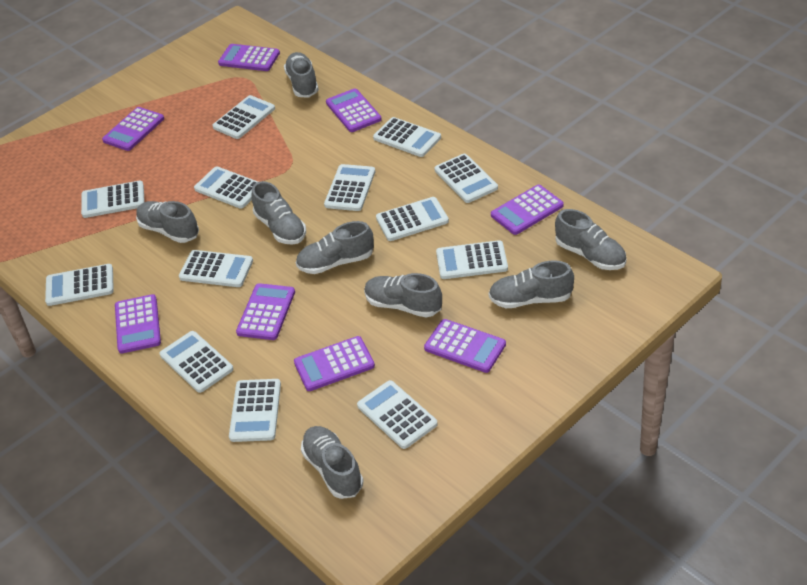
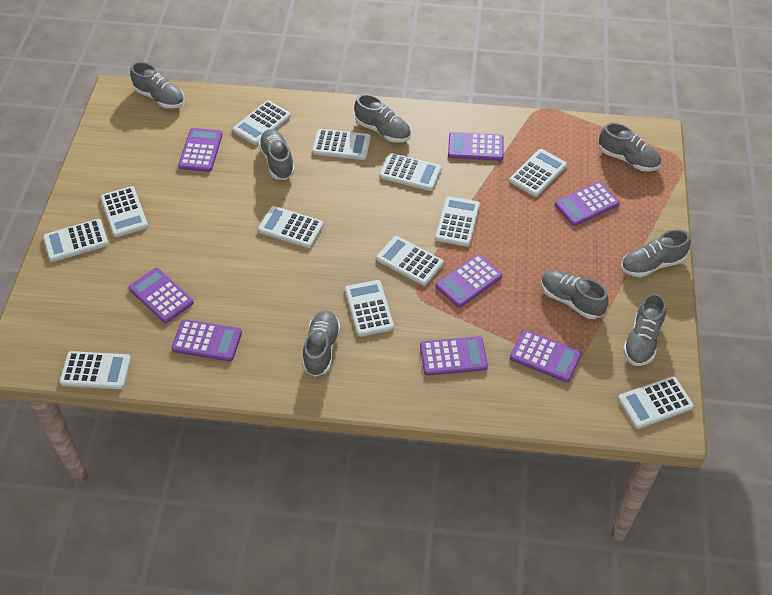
white calculator: 13 -> 12

